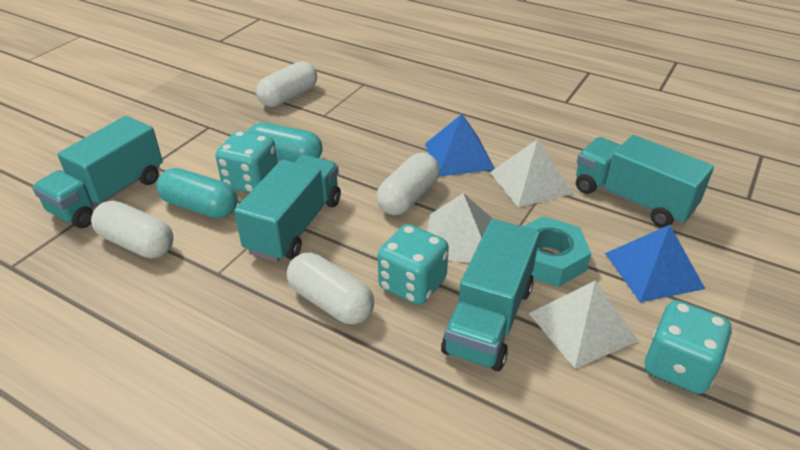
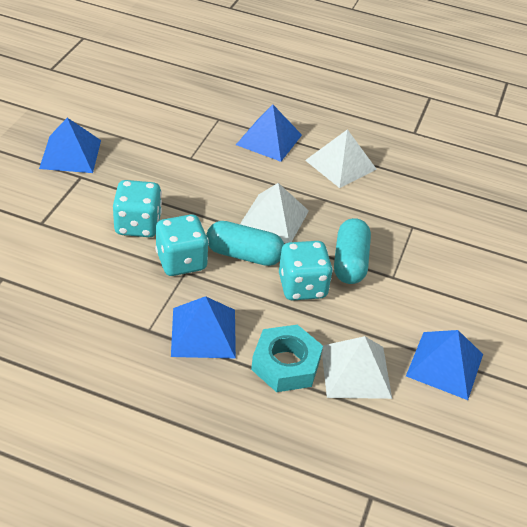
blue pyramid: 2 -> 4
turquoise truck: 4 -> 0
white capsule: 4 -> 0

